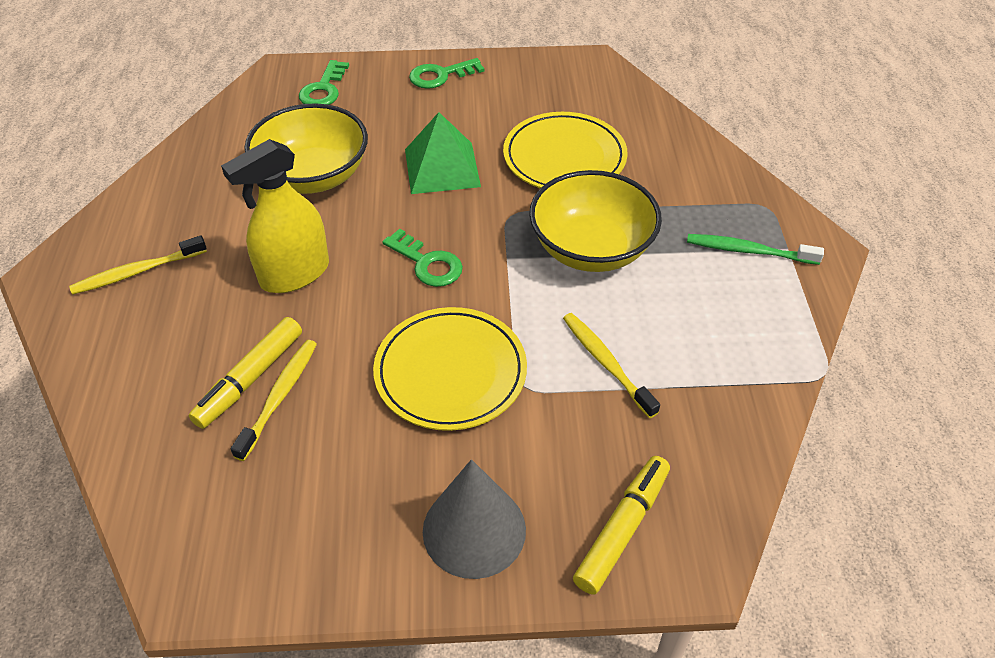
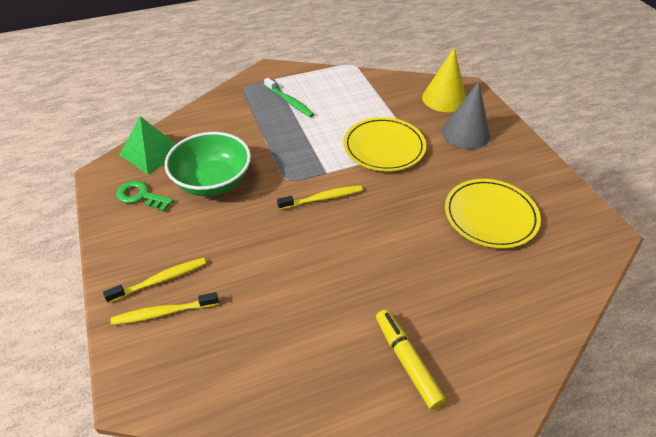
green bowl: 0 -> 1
green key: 3 -> 1
yellow bowl: 2 -> 0
yellow cone: 0 -> 1
yellow marker: 2 -> 1
yellow spray bottle: 1 -> 0

